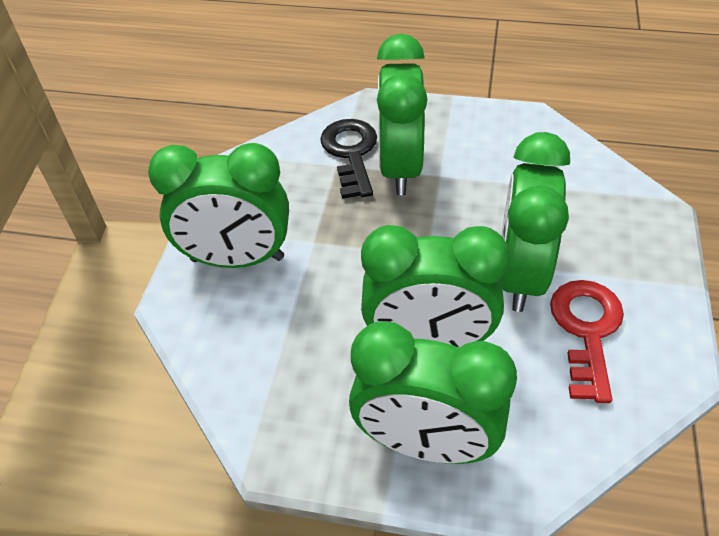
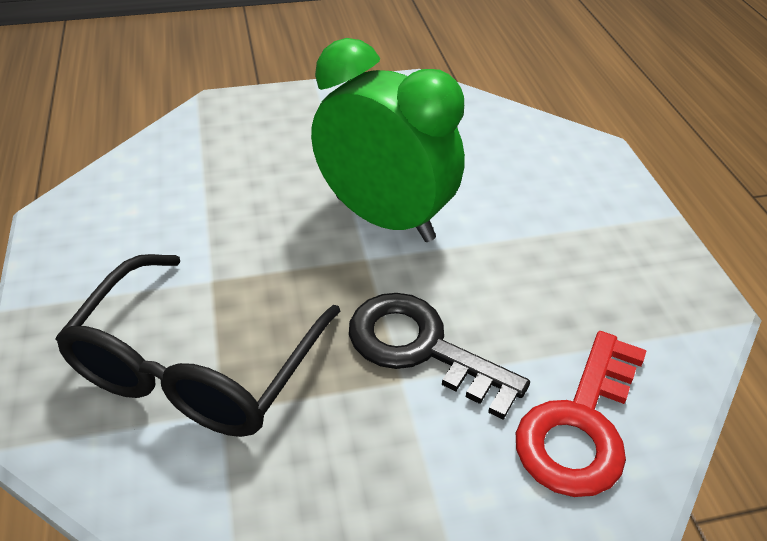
black glasses: 0 -> 1
green clock: 5 -> 1

